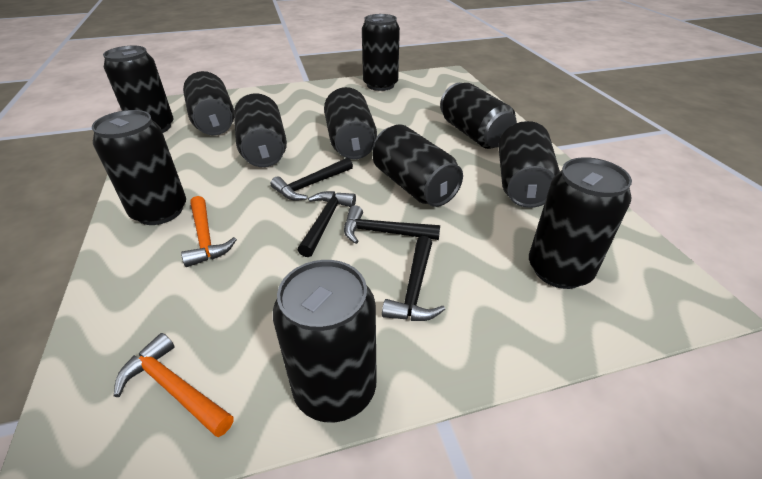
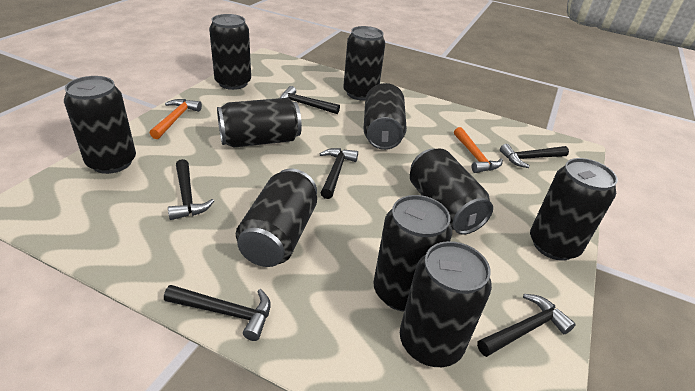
black can: 11 -> 10
black hammer: 4 -> 6

